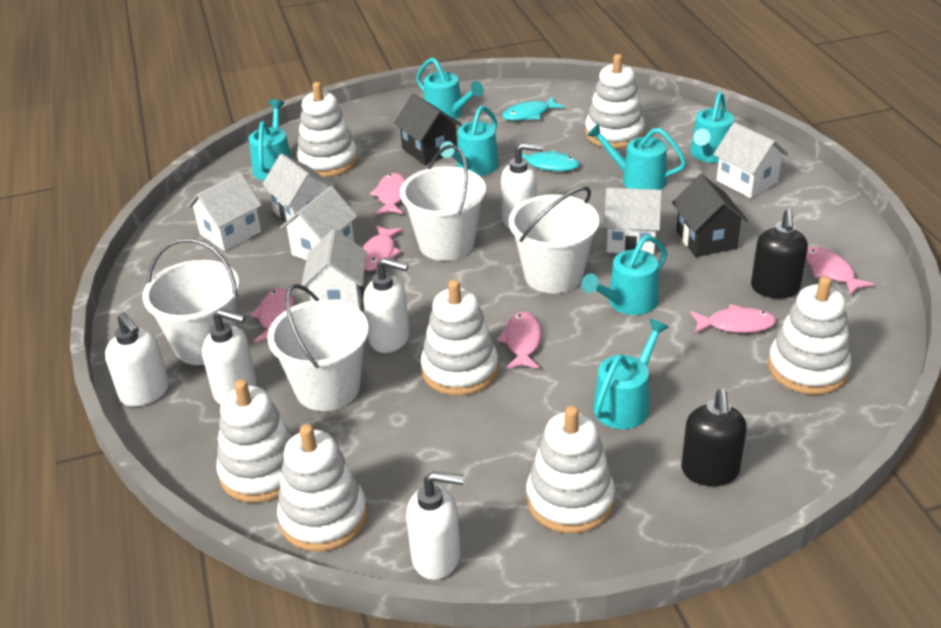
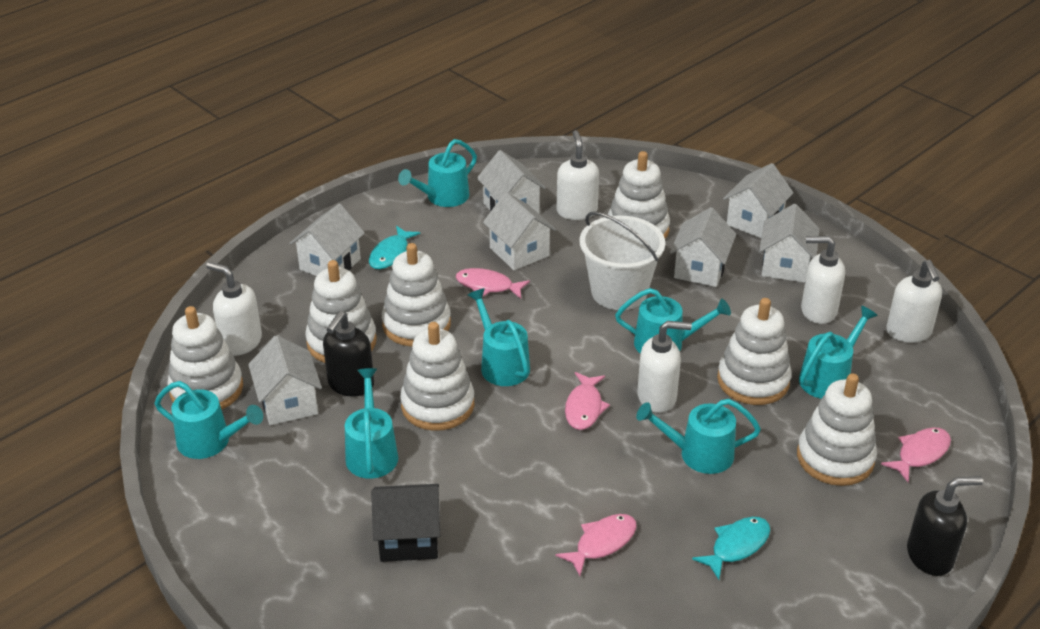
black house: 2 -> 1
pink fish: 6 -> 4
white bucket: 4 -> 1
white house: 6 -> 7

